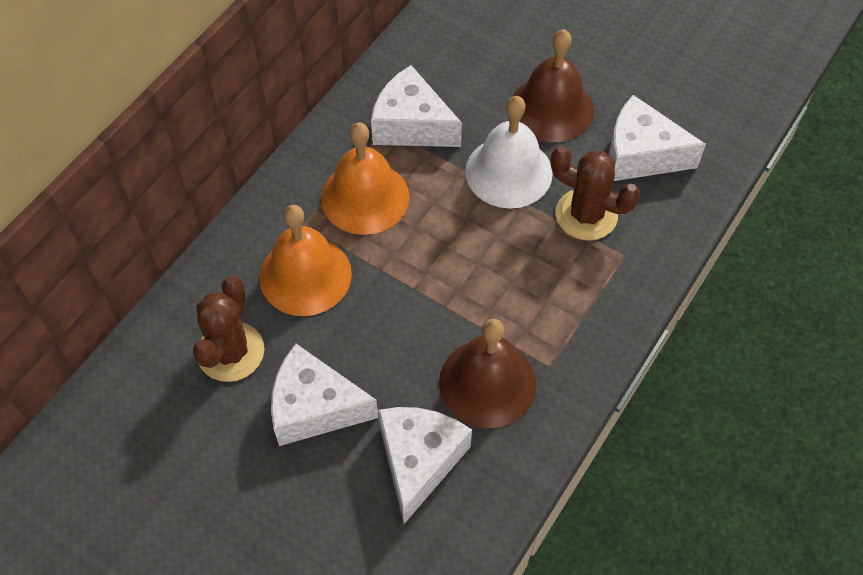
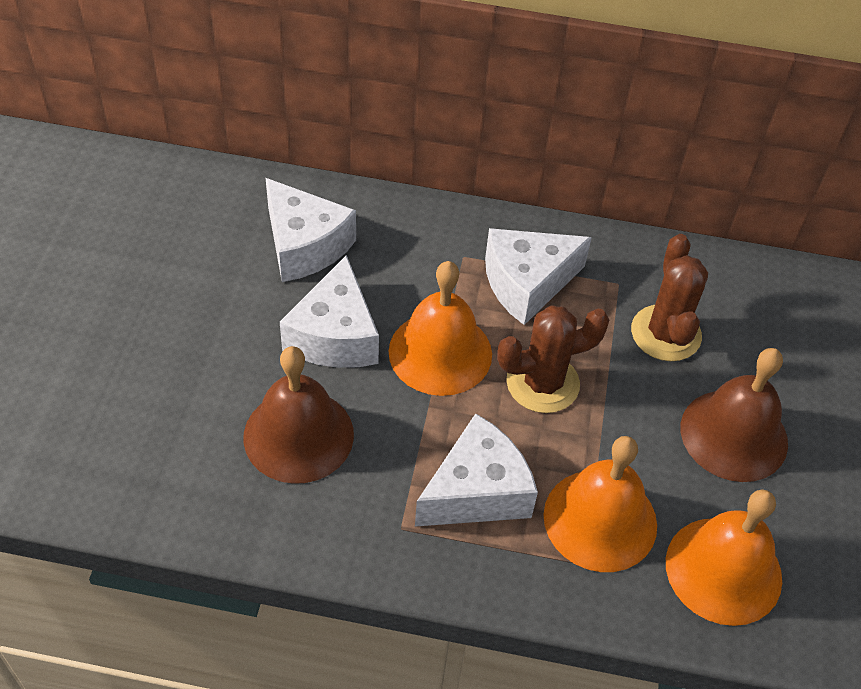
orange bell: 2 -> 3
white bell: 1 -> 0

